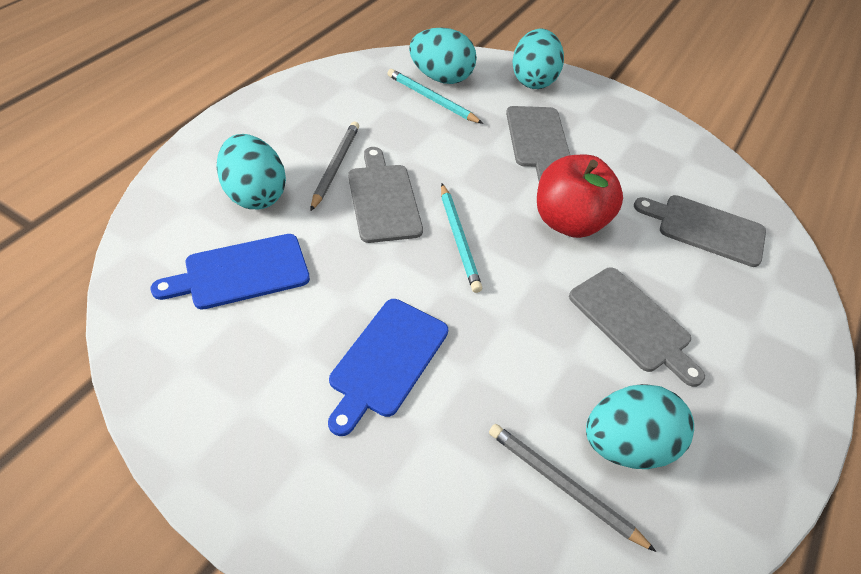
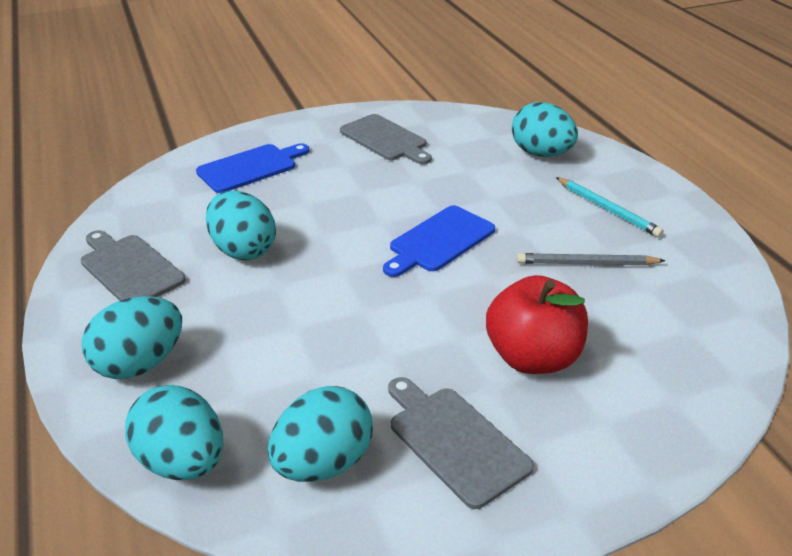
grey cutting board: 4 -> 3
grey pencil: 2 -> 1
turquoise egg: 4 -> 5
turquoise pencil: 2 -> 1

